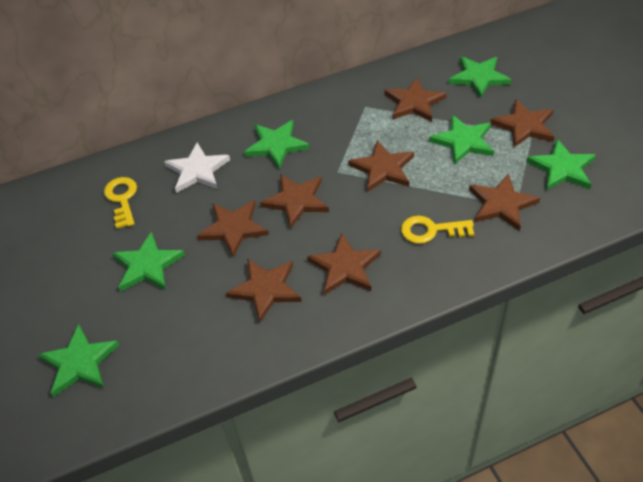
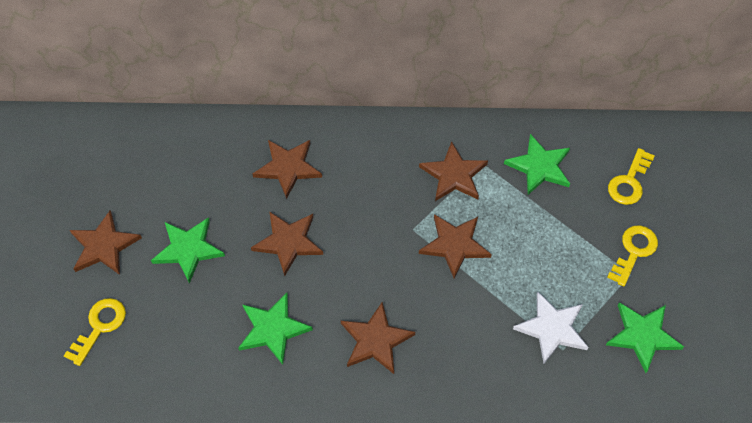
brown star: 8 -> 6
green star: 6 -> 4
yellow key: 2 -> 3

